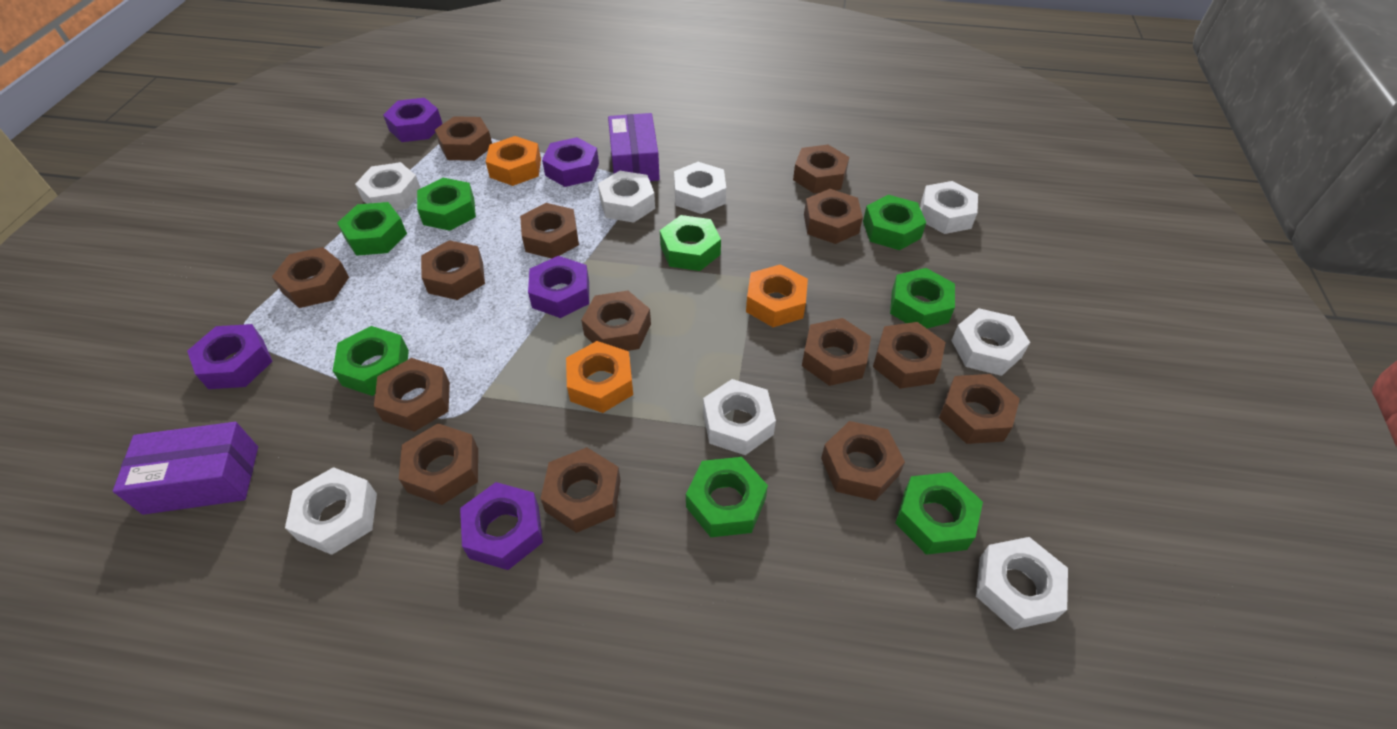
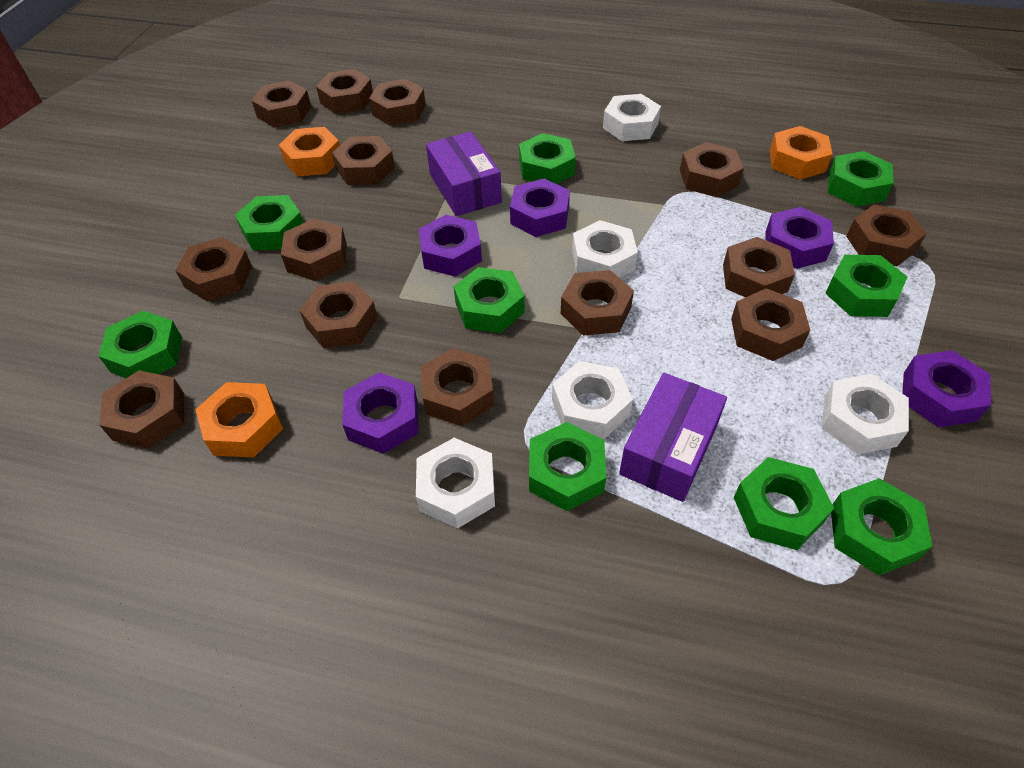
green nut: 8 -> 9
white nut: 8 -> 5

